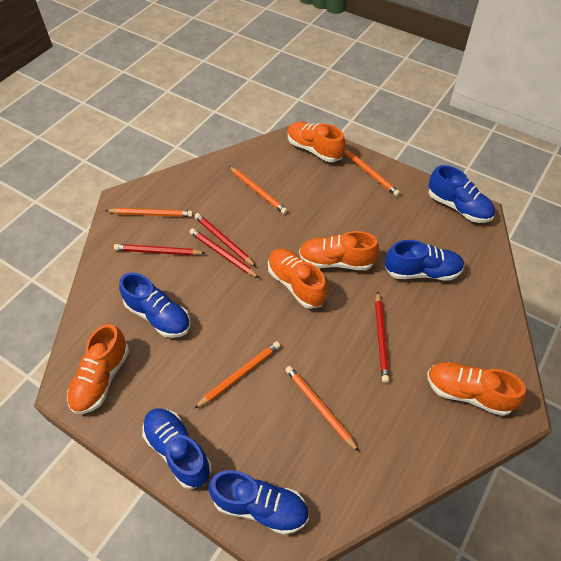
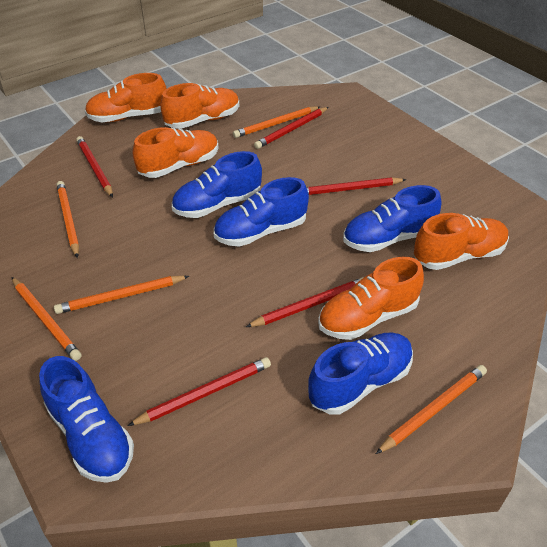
red pencil: 4 -> 5

